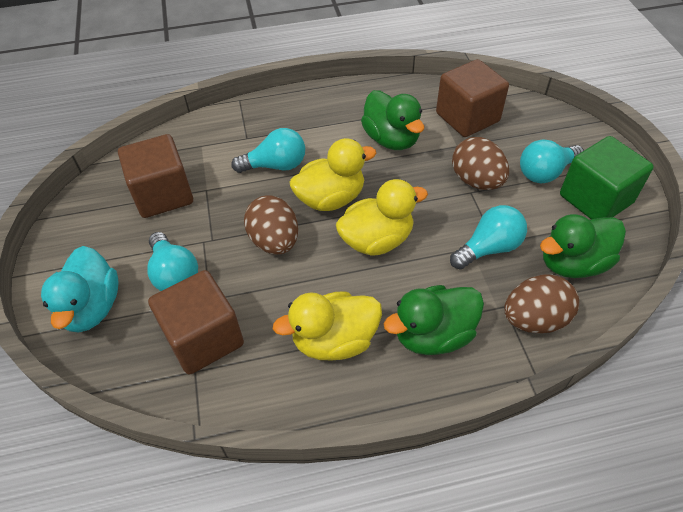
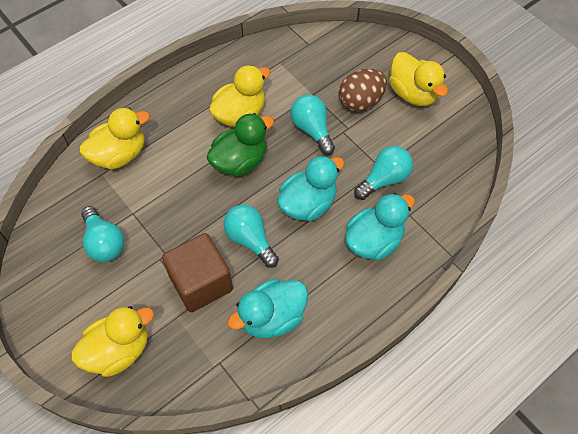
brown cube: 3 -> 1
brown egg: 3 -> 1
green cube: 1 -> 0
green duck: 3 -> 1
turquoise duck: 1 -> 3
yellow duck: 3 -> 4

